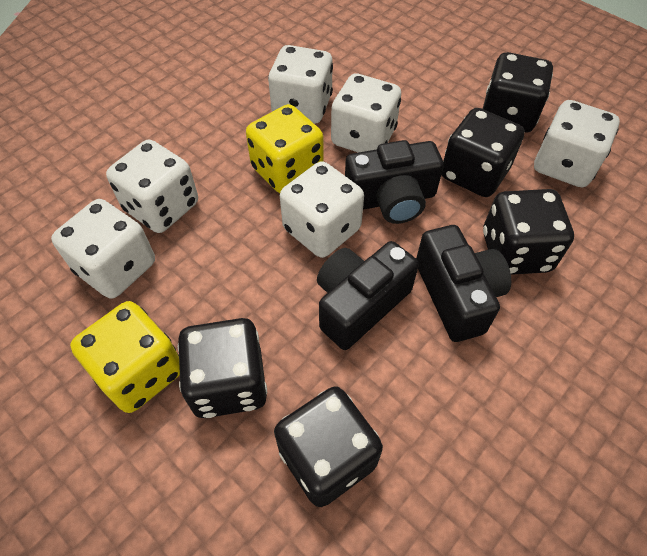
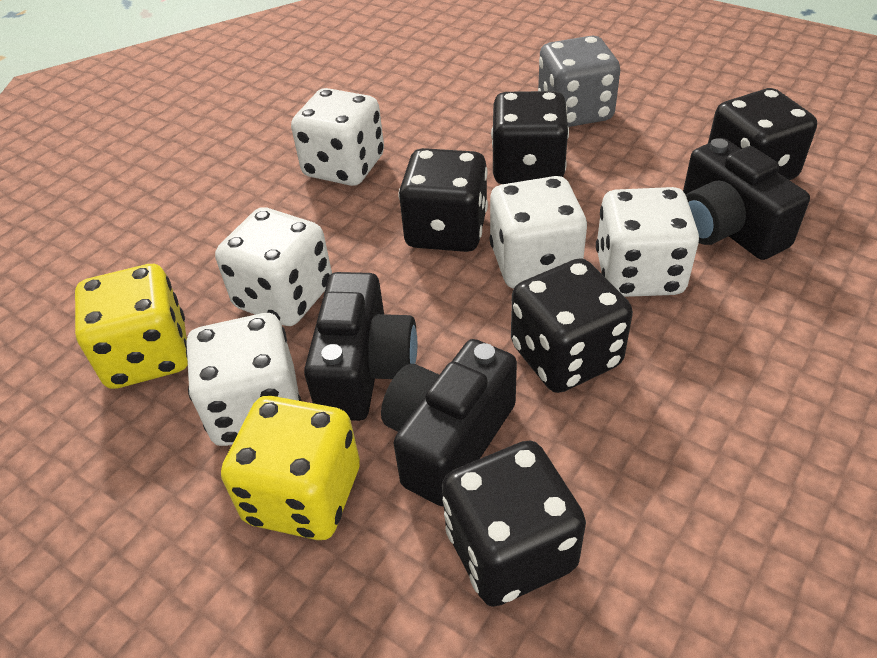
grey dice: 0 -> 1
white dice: 6 -> 5

